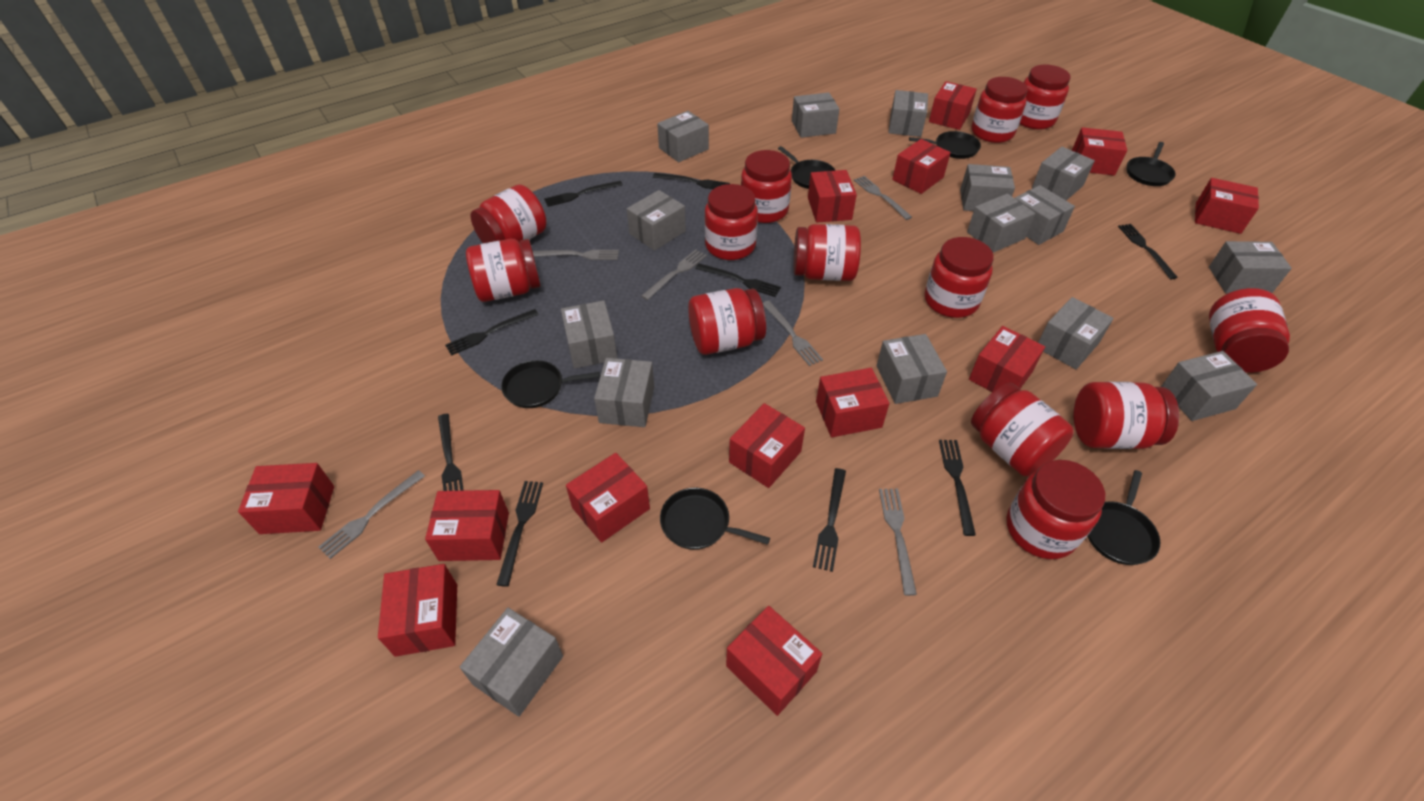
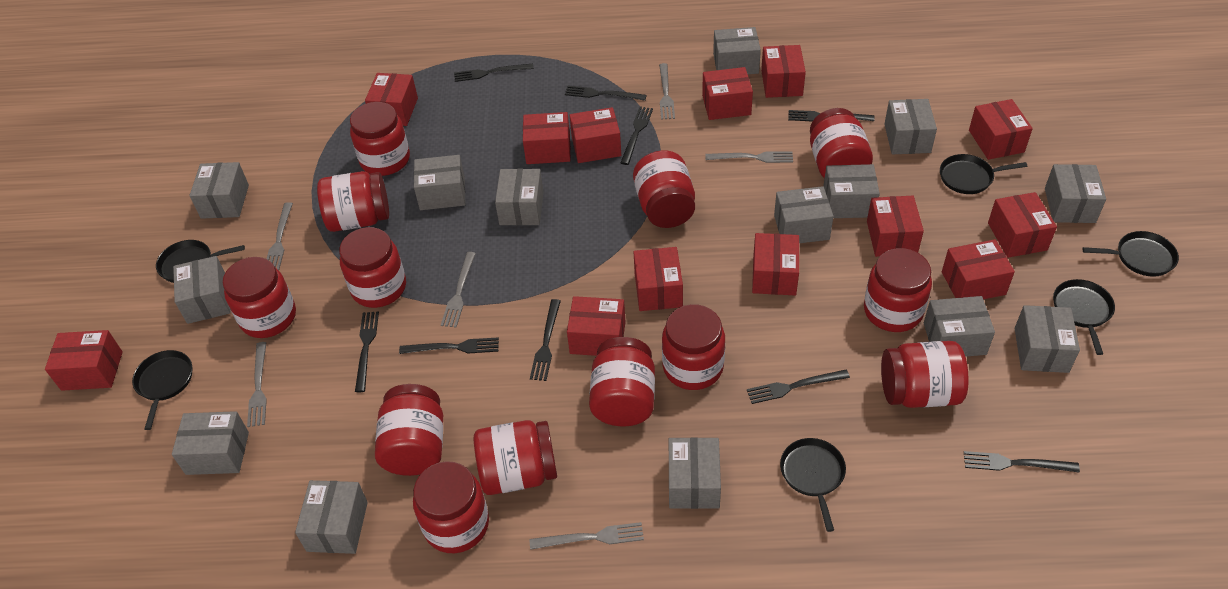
grey box: 15 -> 14

